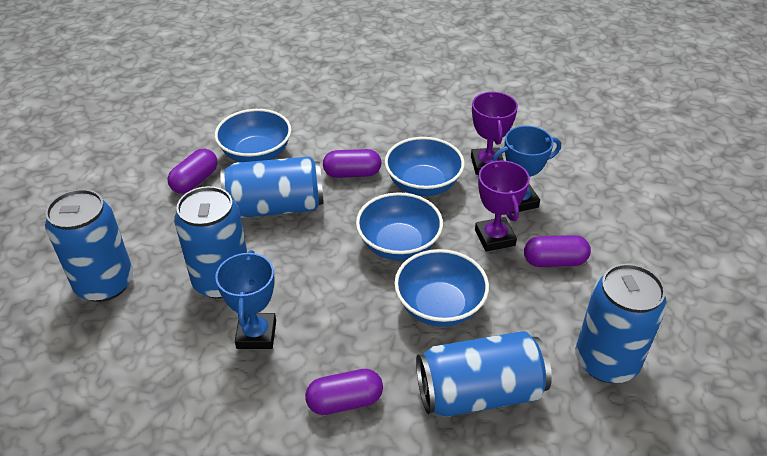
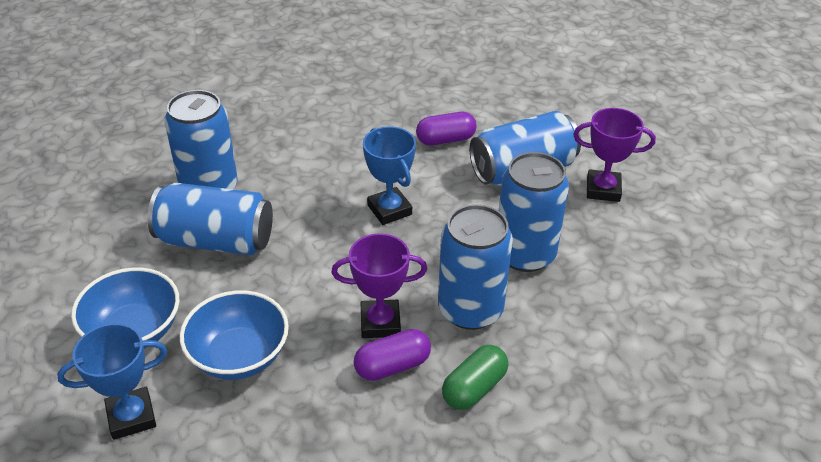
blue bowl: 4 -> 2
green capsule: 0 -> 1
purple capsule: 4 -> 2

